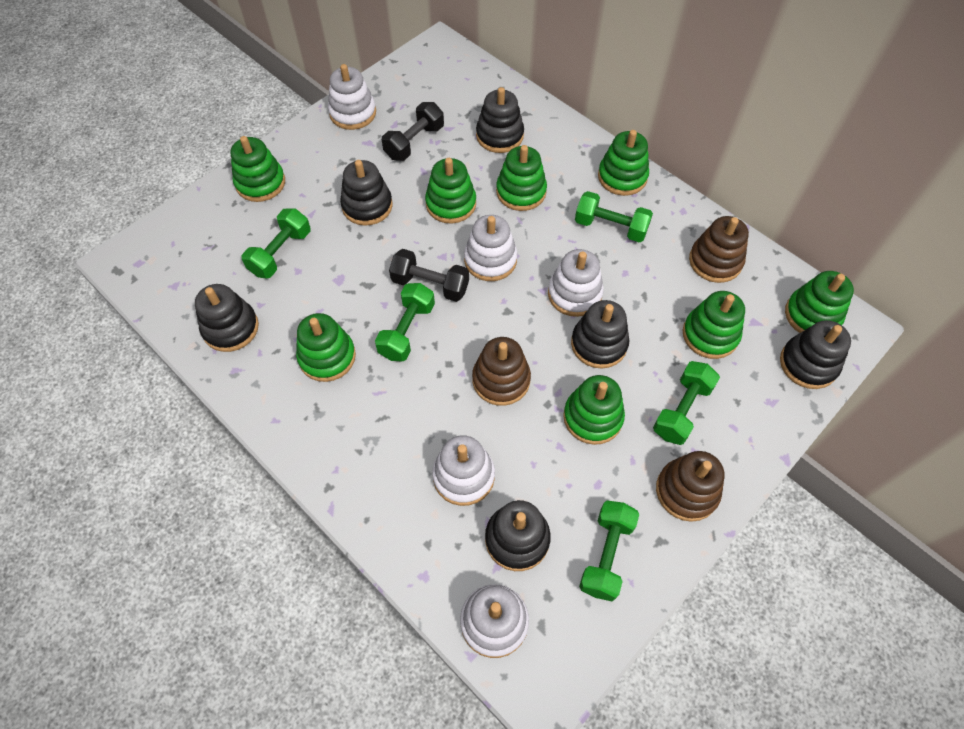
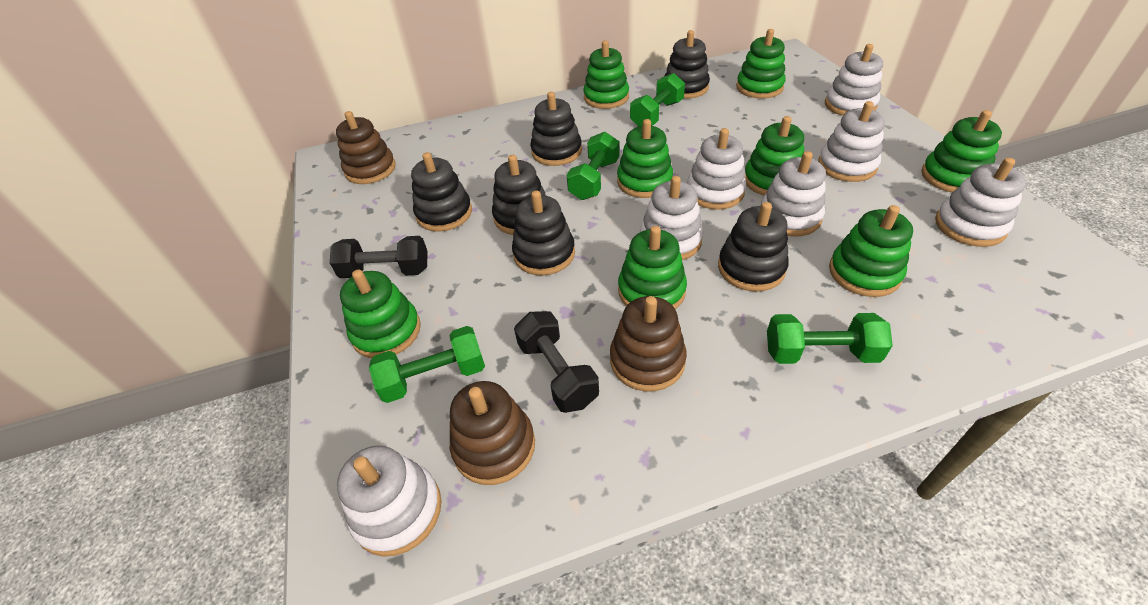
green dumbbell: 5 -> 4
white stacking toy: 5 -> 7

